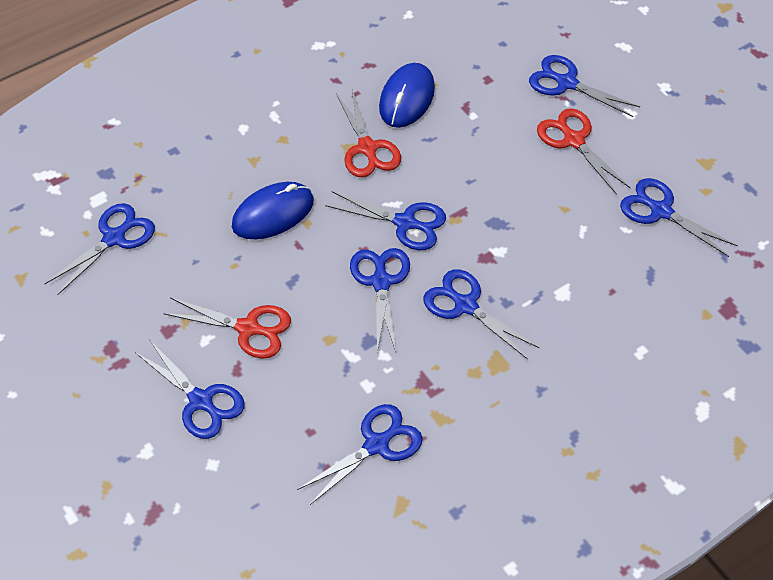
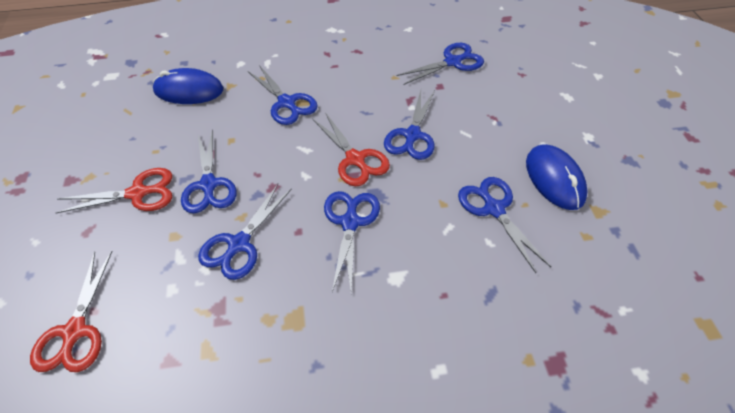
blue scissors: 8 -> 7

